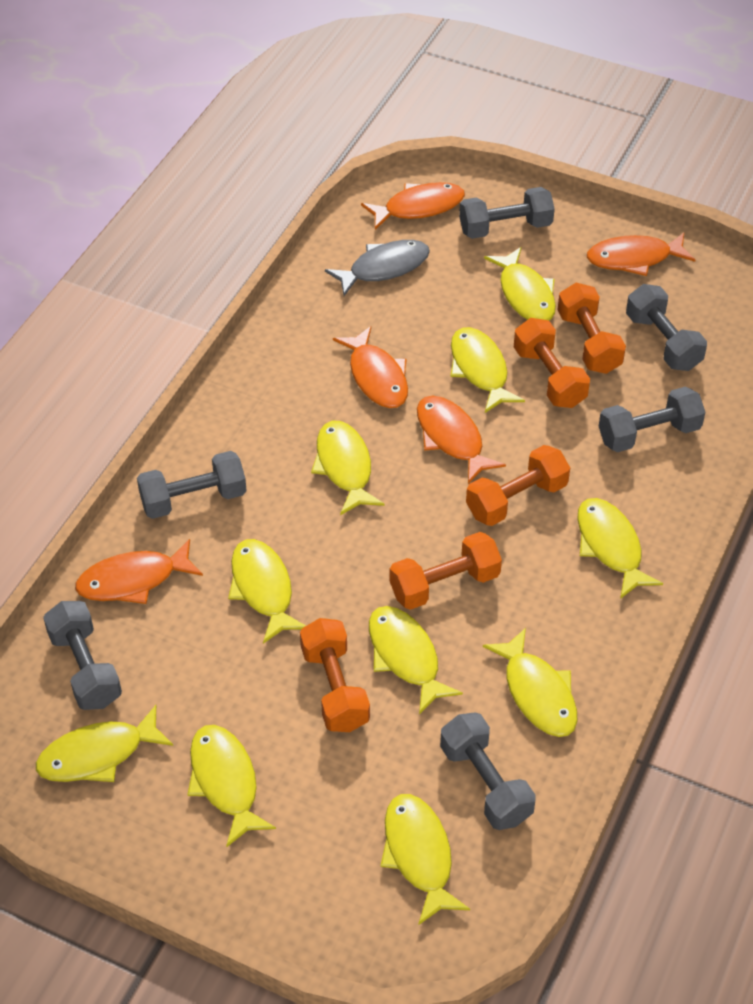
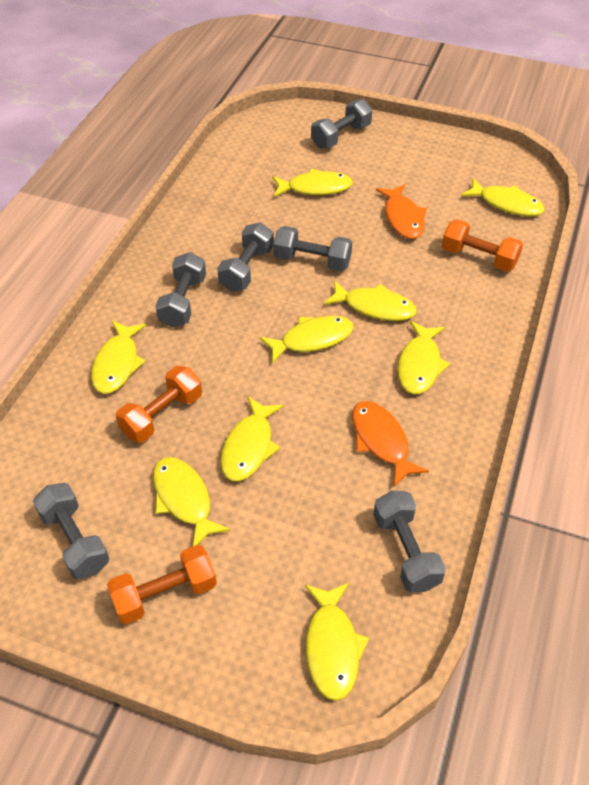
grey fish: 1 -> 0
orange dumbbell: 5 -> 3
orange fish: 5 -> 2
yellow fish: 10 -> 9

